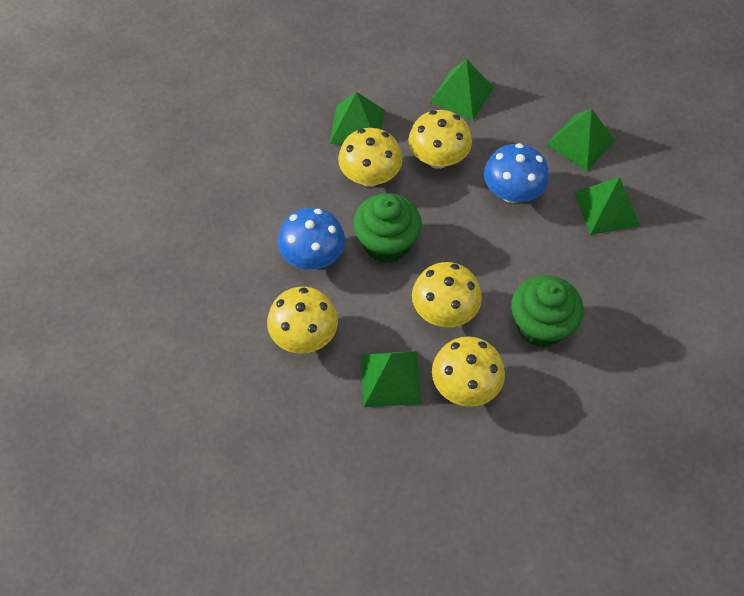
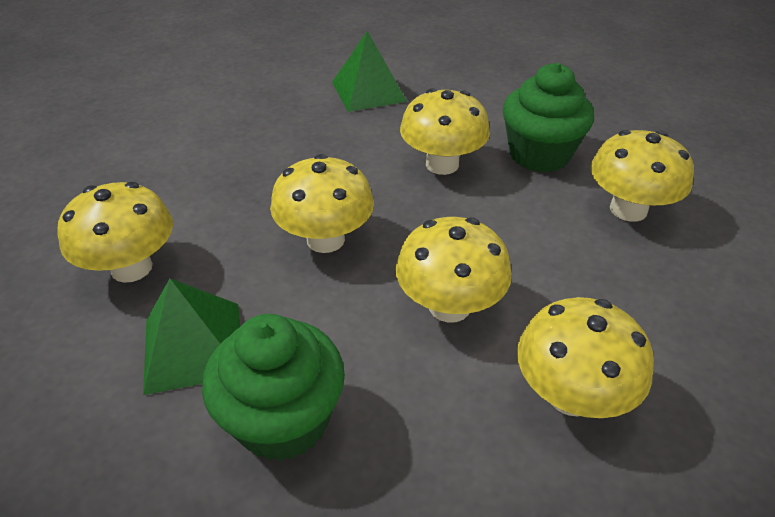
blue mushroom: 2 -> 0
green pyramid: 5 -> 2
yellow mushroom: 5 -> 6

